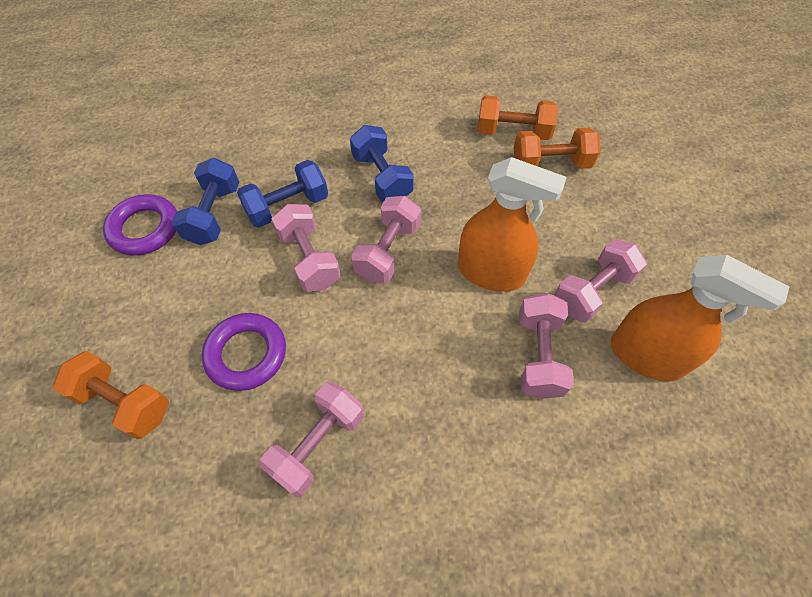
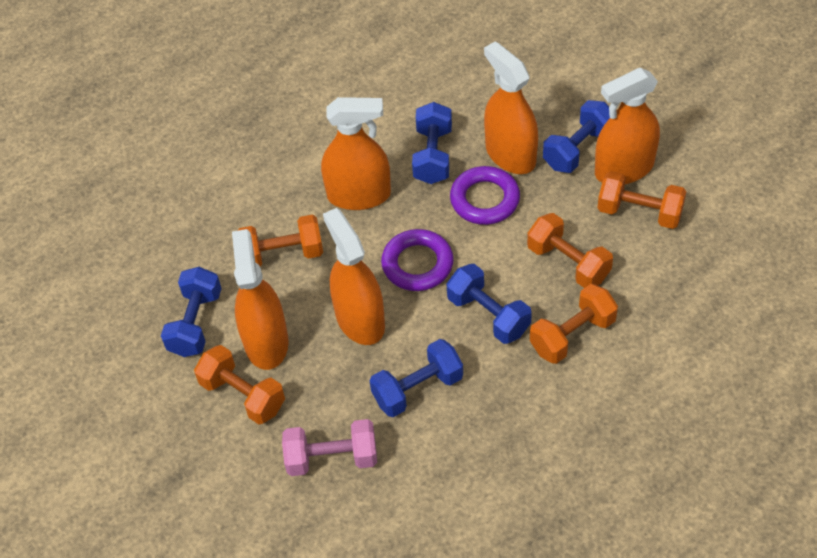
blue dumbbell: 3 -> 5
orange dumbbell: 3 -> 5
orange spray bottle: 2 -> 5
pink dumbbell: 5 -> 1

